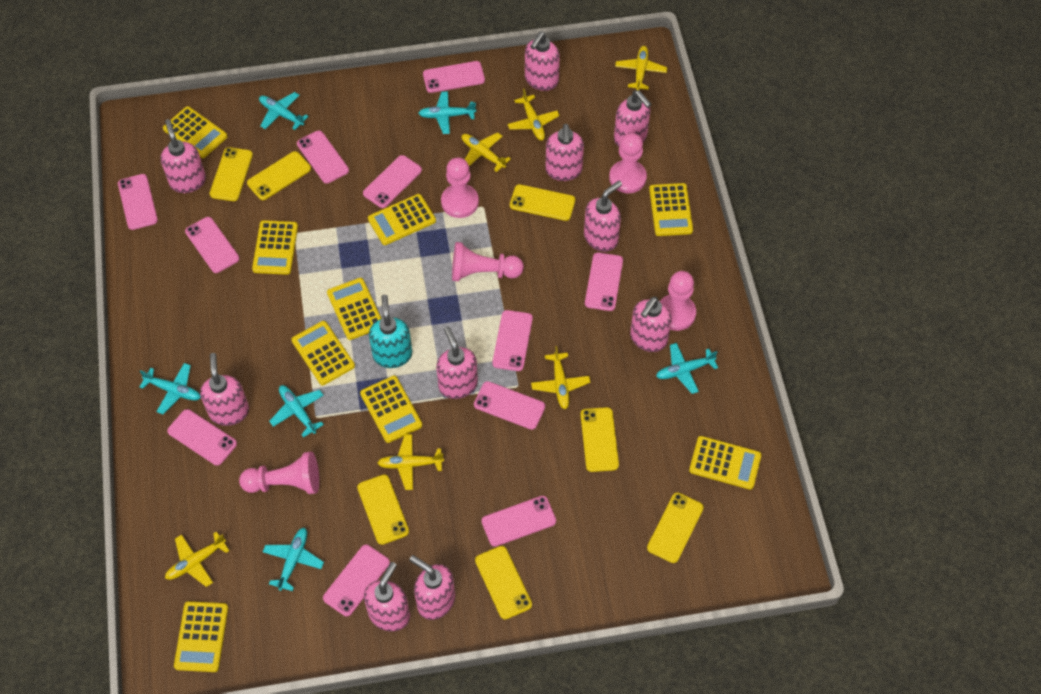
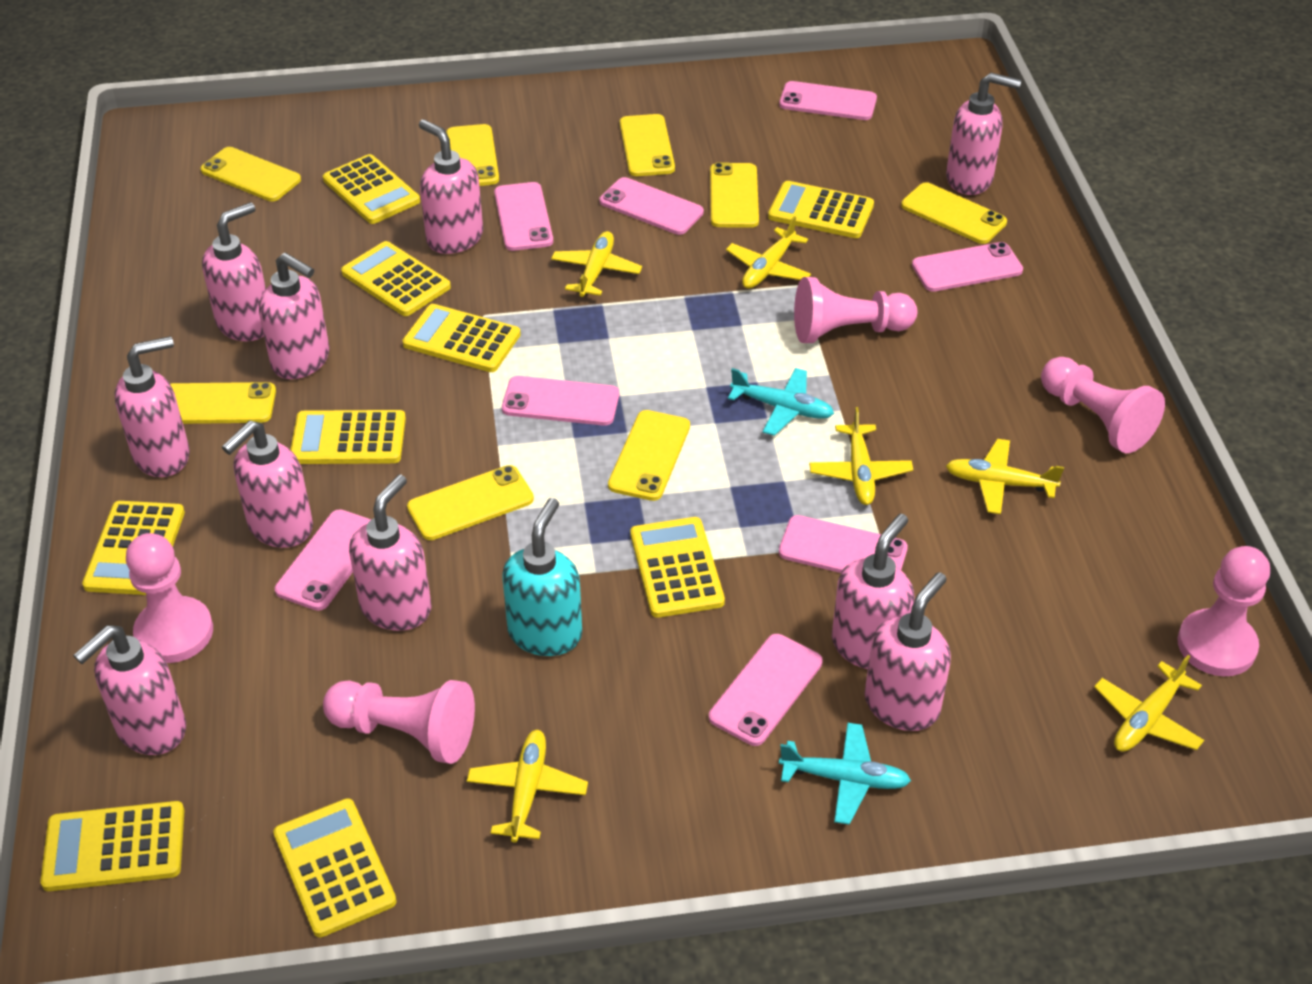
pink phone: 11 -> 8
turquoise plane: 6 -> 2
yellow phone: 7 -> 8

